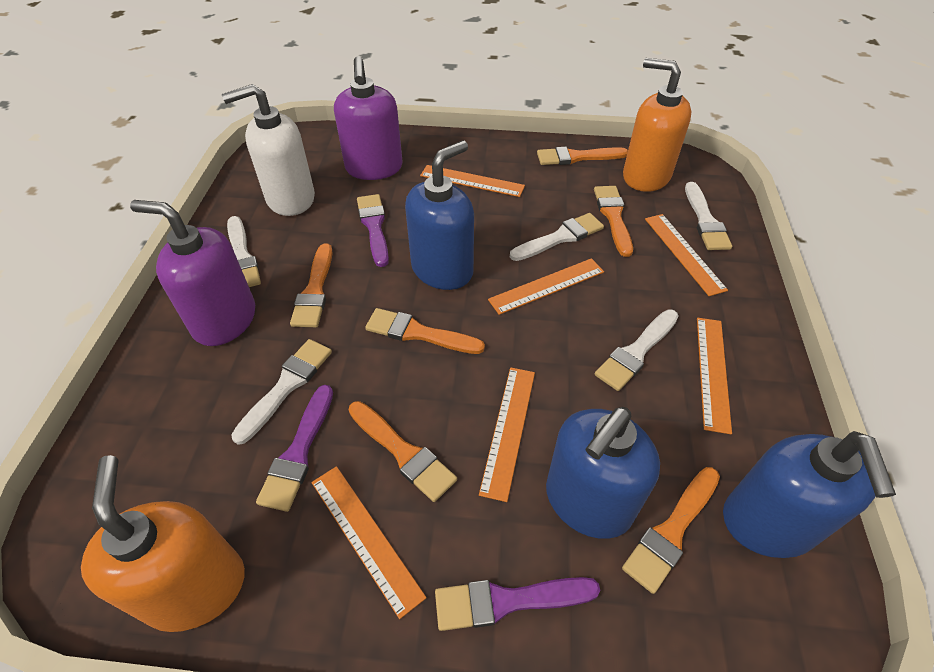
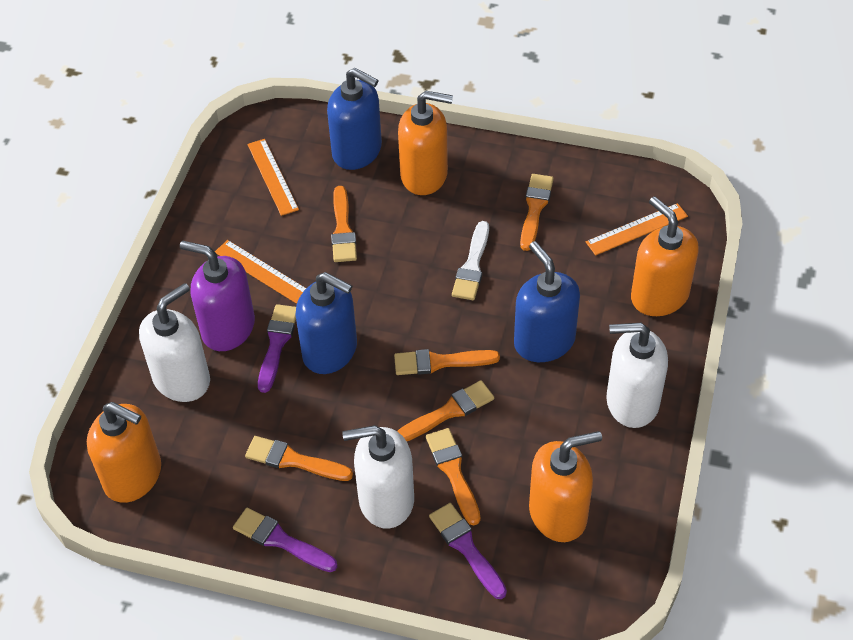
orange ruler: 6 -> 3
orange soap dispenser: 2 -> 4
purple soap dispenser: 2 -> 1
white brush: 5 -> 1
white soap dispenser: 1 -> 3

